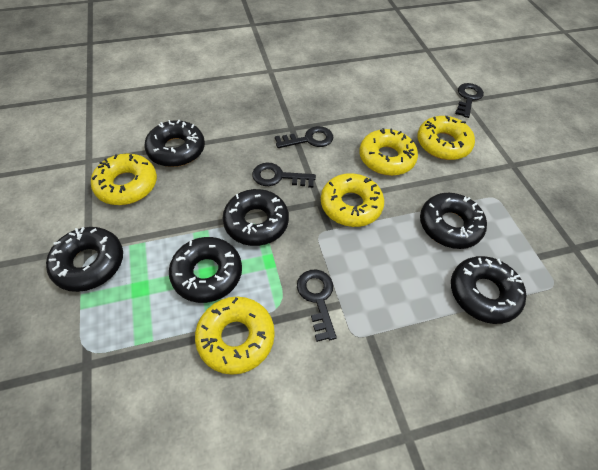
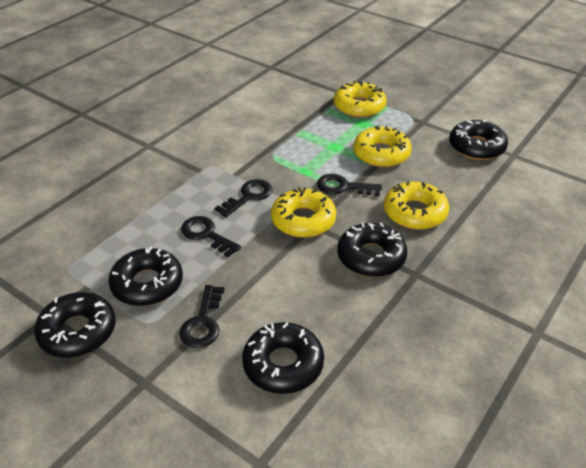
black donut: 6 -> 5
yellow donut: 5 -> 4

